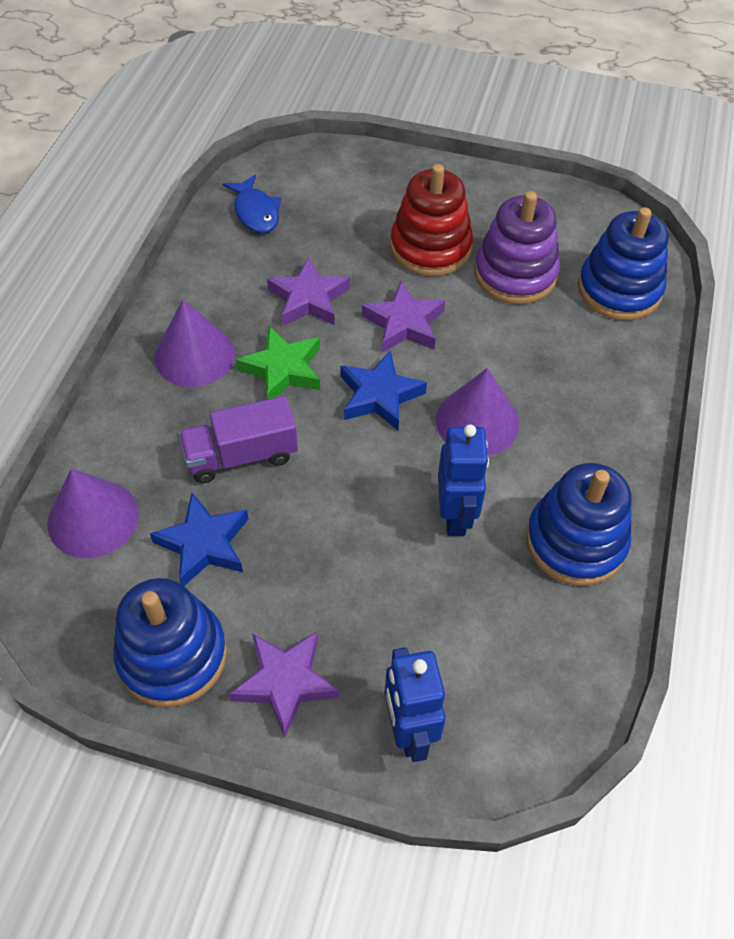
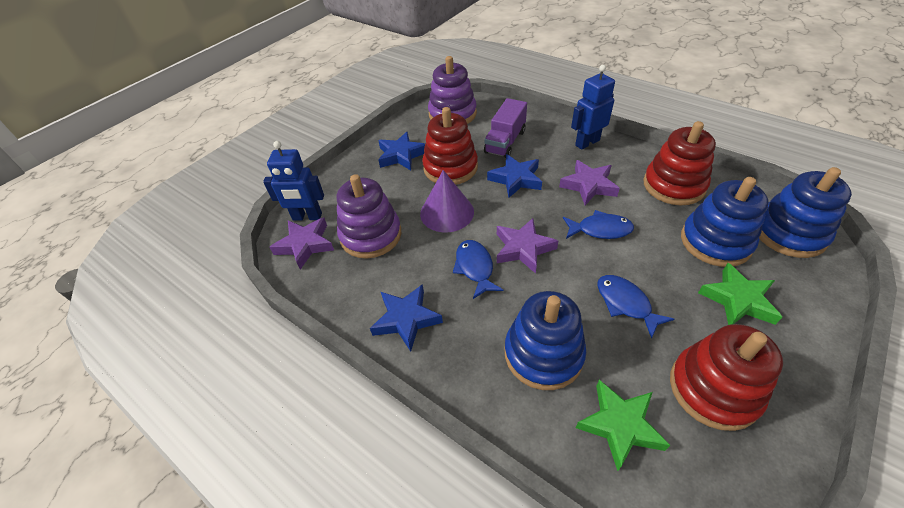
blue fish: 1 -> 3
blue star: 2 -> 3
green star: 1 -> 2
purple cone: 3 -> 1
purple stacking toy: 1 -> 2
red stacking toy: 1 -> 3

